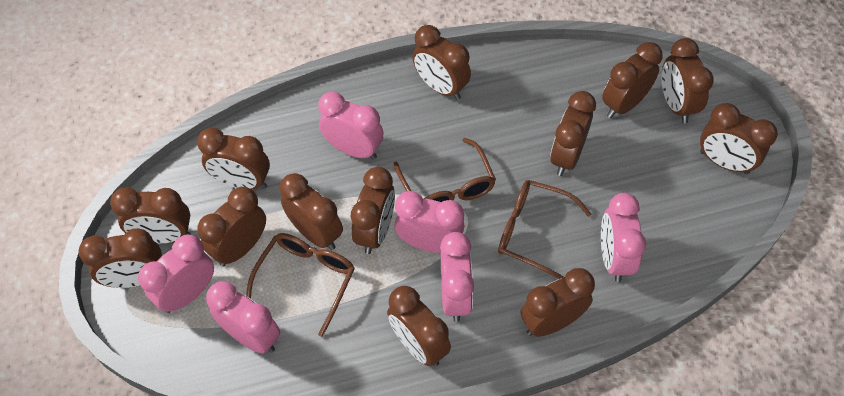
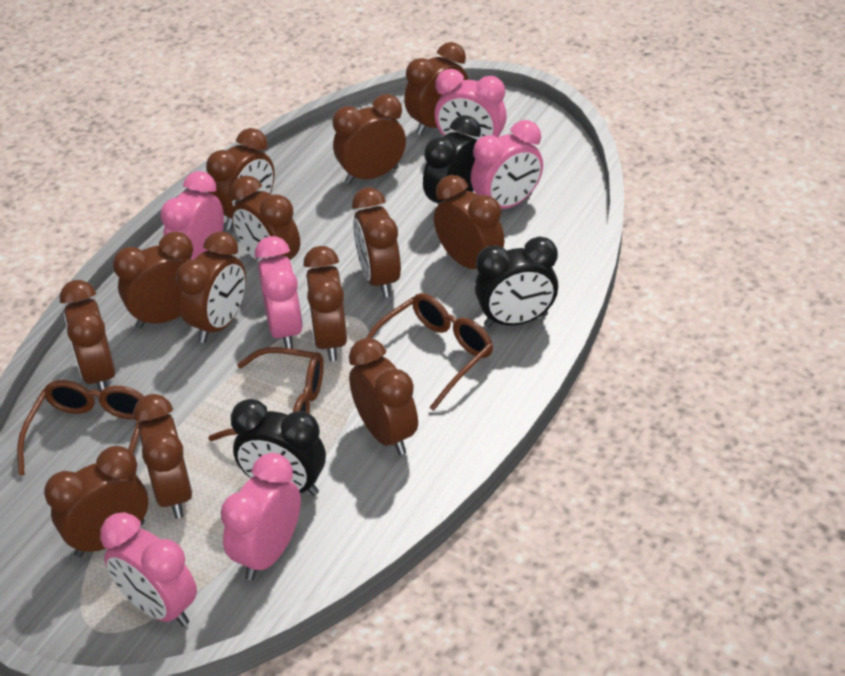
black clock: 0 -> 3

